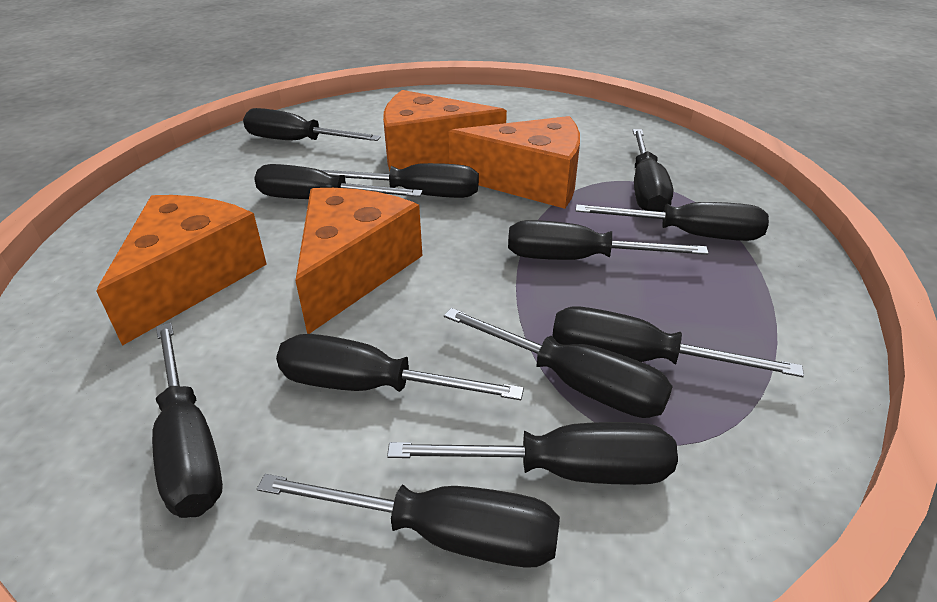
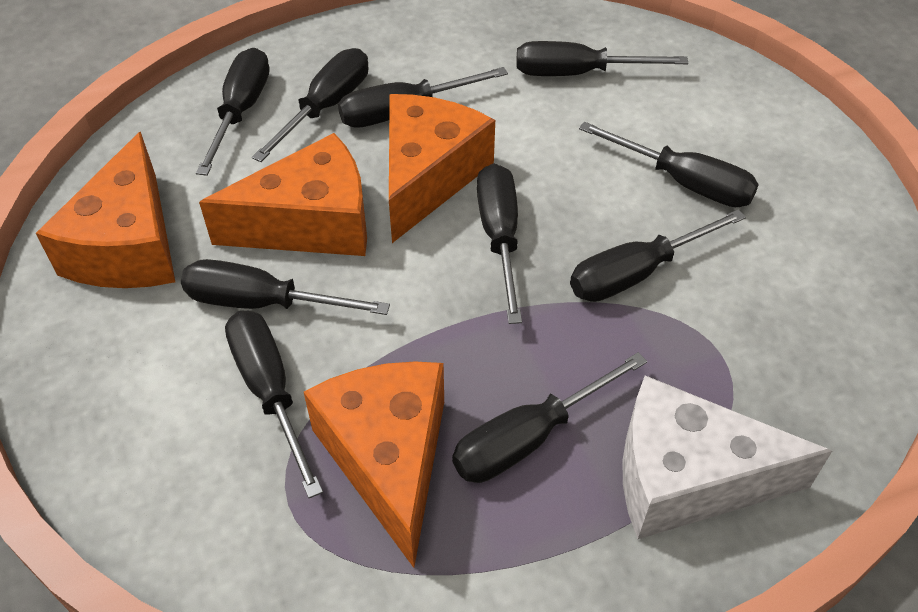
black screwdriver: 12 -> 10
white cheese: 0 -> 1

